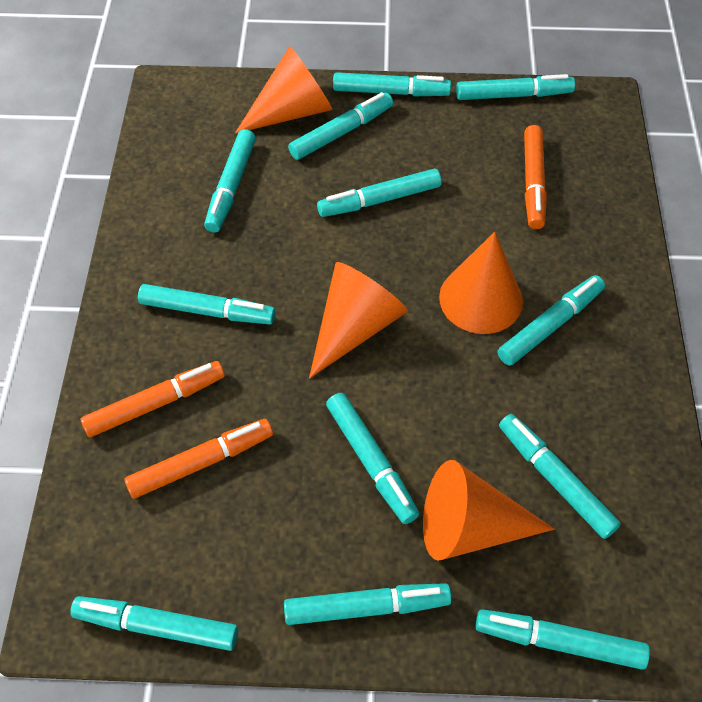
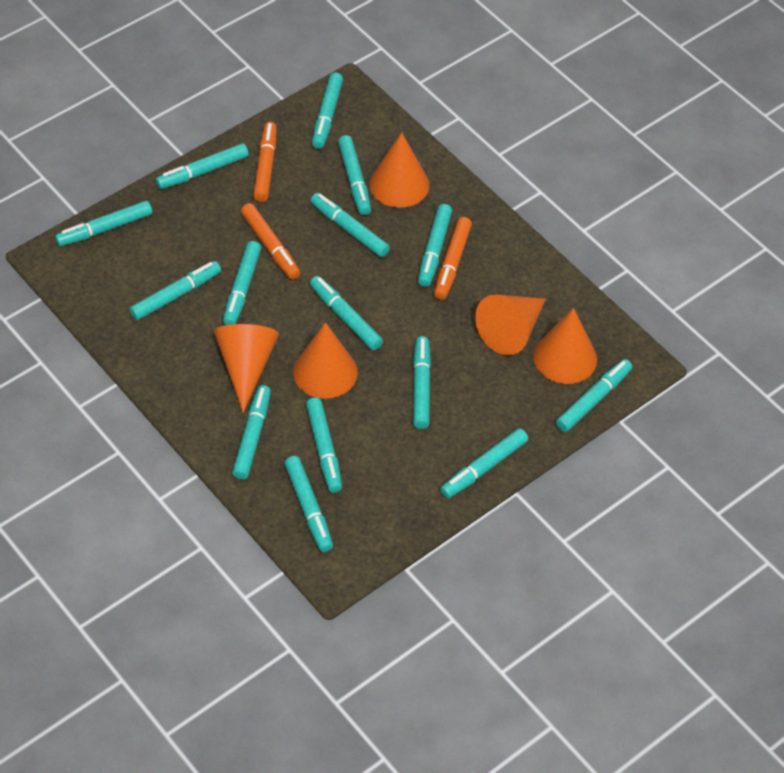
orange cone: 4 -> 5
turquoise marker: 12 -> 15

